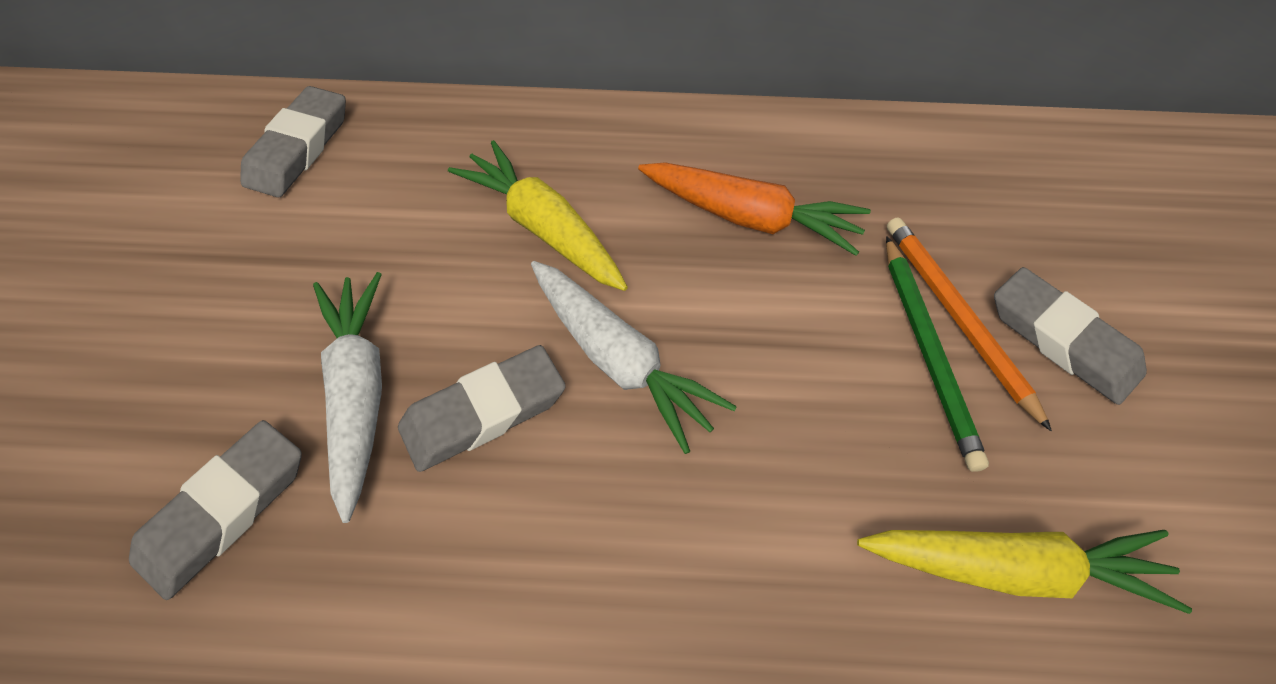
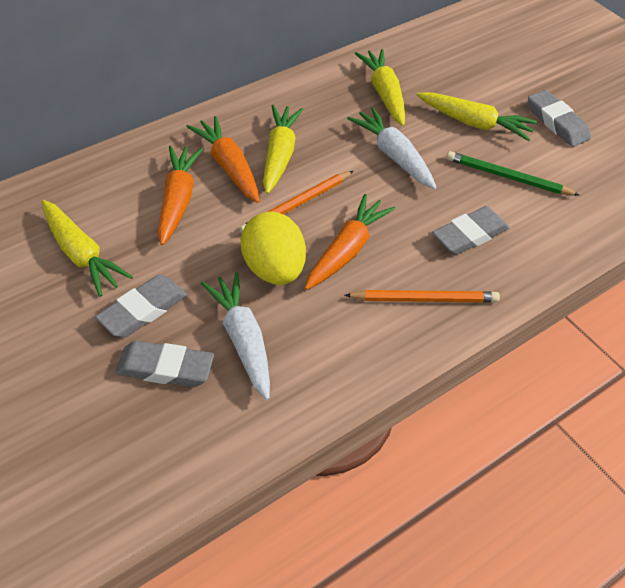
orange carrot: 1 -> 3
orange pencil: 1 -> 2
yellow carrot: 2 -> 4
yellow egg: 0 -> 1

